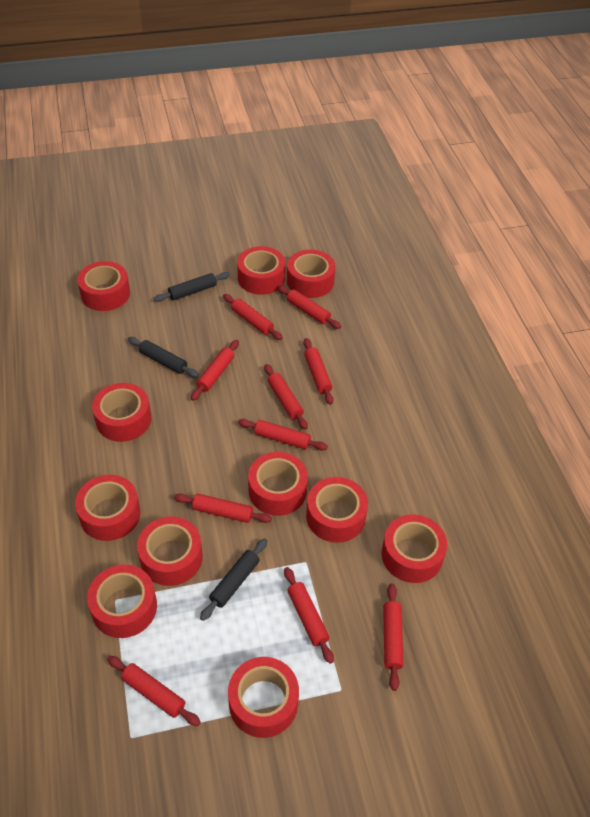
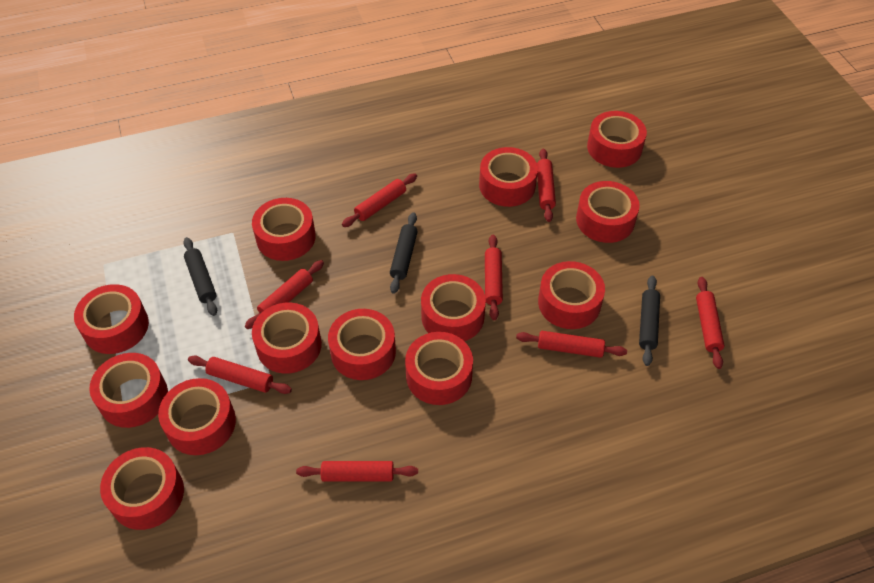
red rolling pin: 10 -> 8
red tape: 11 -> 13

